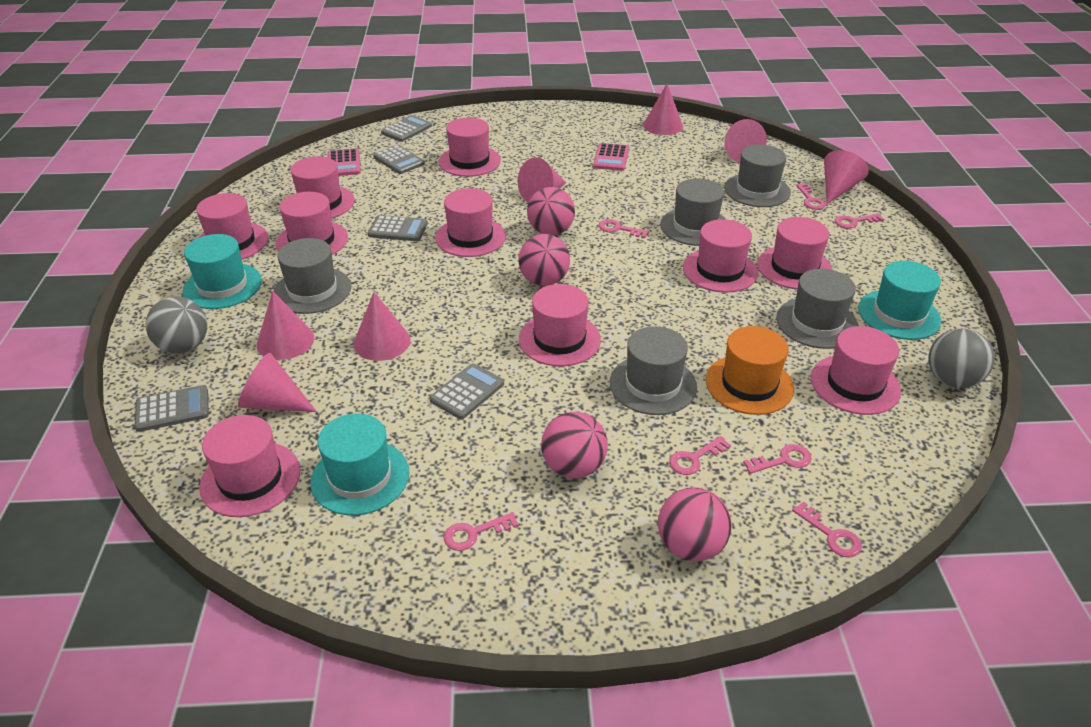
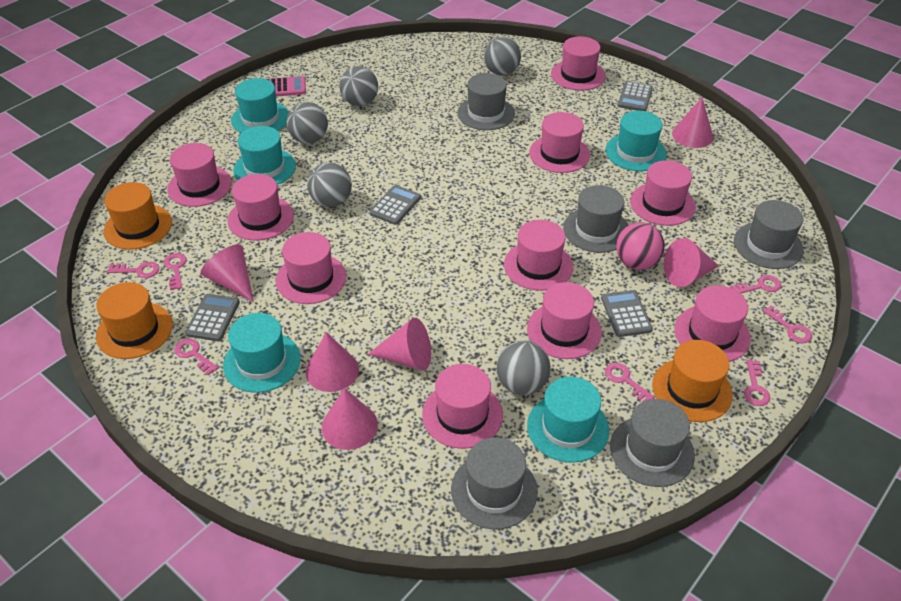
grey ball: 2 -> 5
grey calculator: 5 -> 4
orange hat: 1 -> 3
pink ball: 4 -> 1
pink calculator: 2 -> 1
pink cone: 7 -> 6
turquoise hat: 3 -> 5

